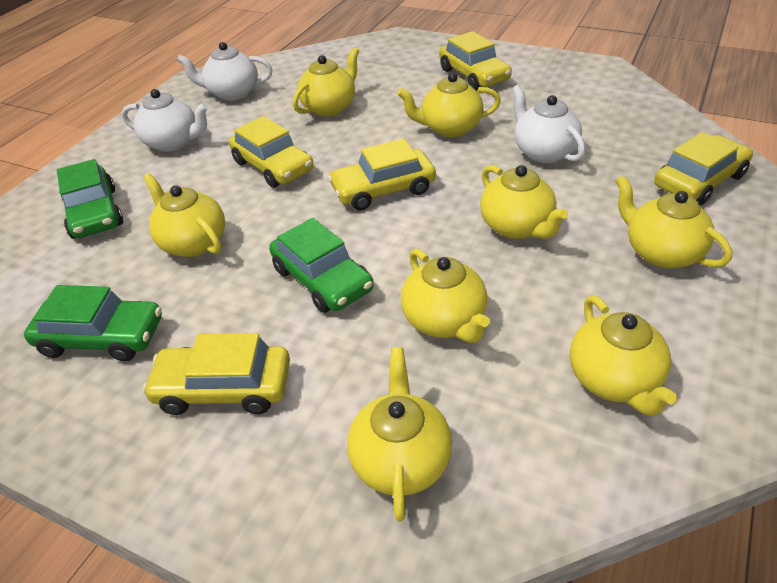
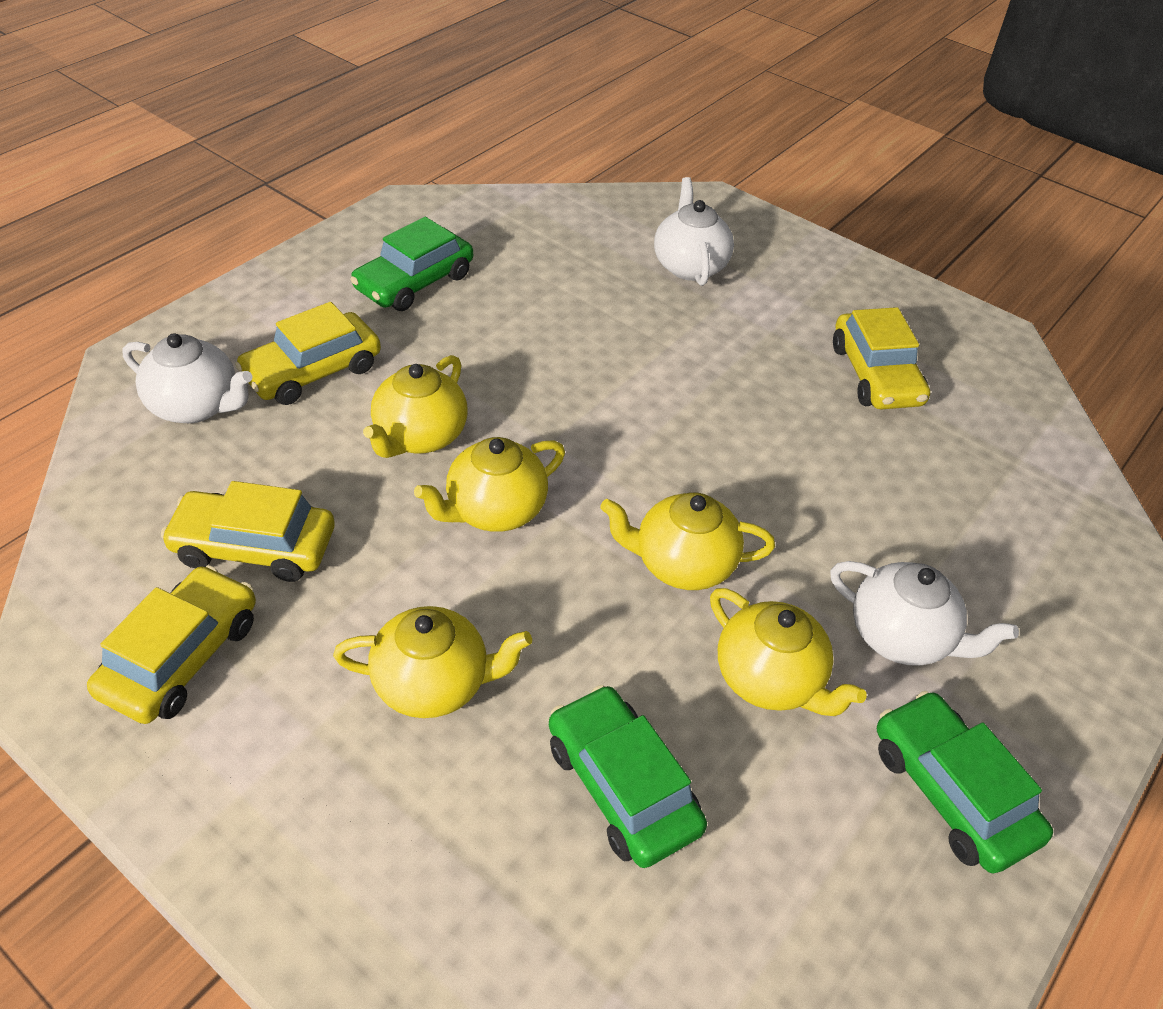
yellow car: 5 -> 4
yellow teapot: 8 -> 5

